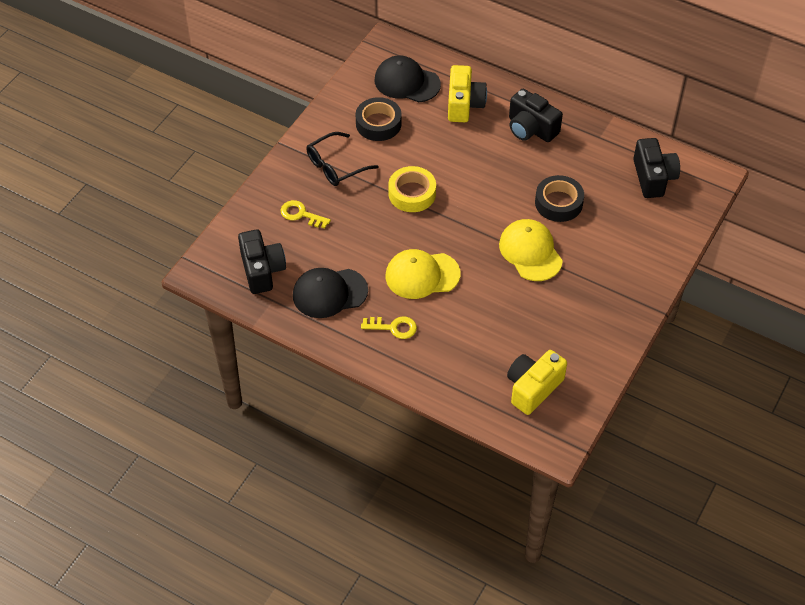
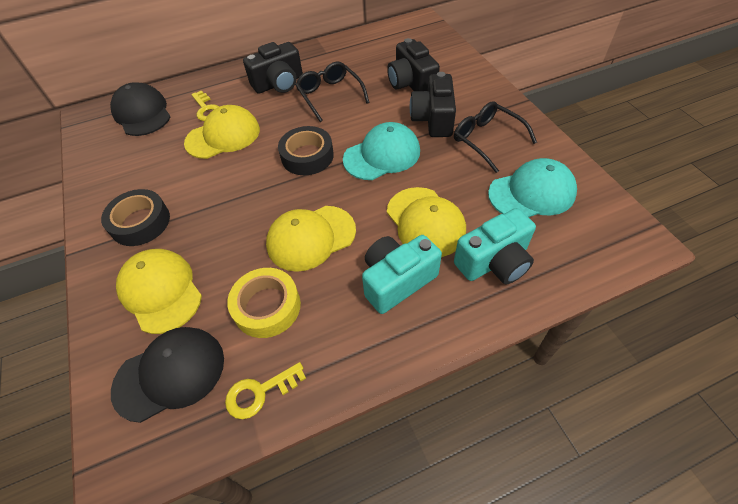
black glasses: 1 -> 2
turquoise camera: 0 -> 2
turquoise cap: 0 -> 2
yellow camera: 2 -> 0
yellow cap: 2 -> 4

